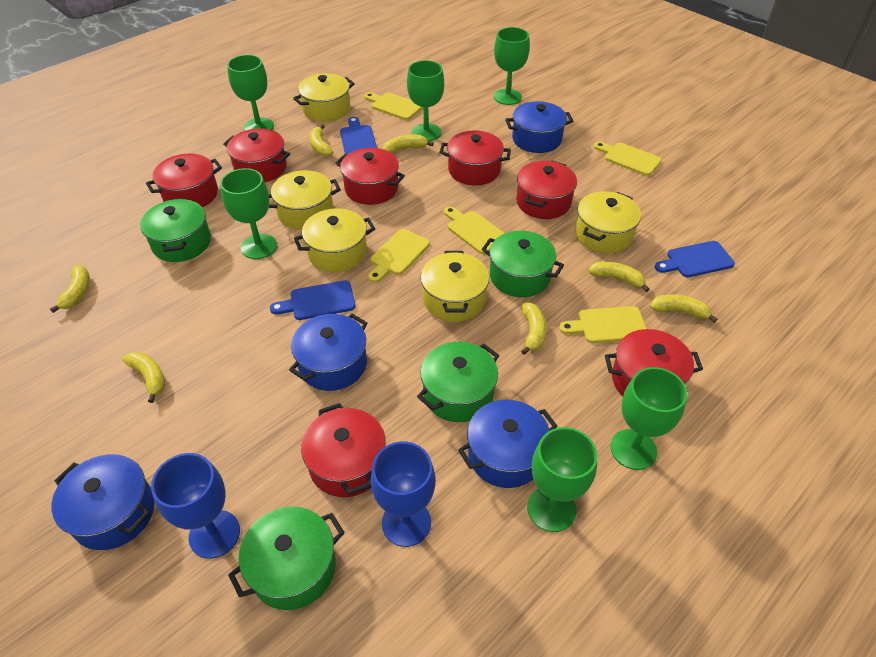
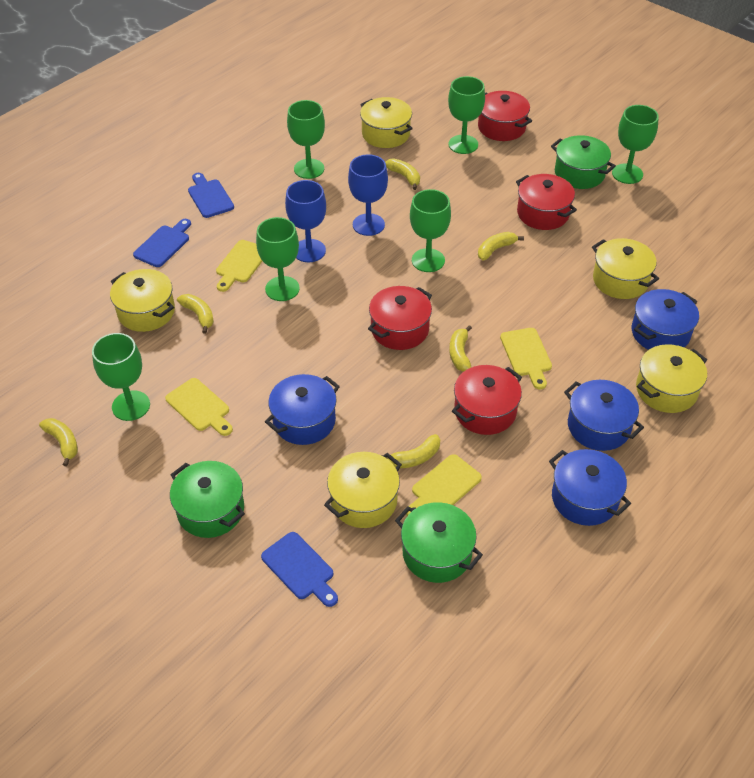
green pot: 4 -> 3
red pot: 7 -> 4
yellow banana: 7 -> 6
yellow cutting board: 5 -> 4

